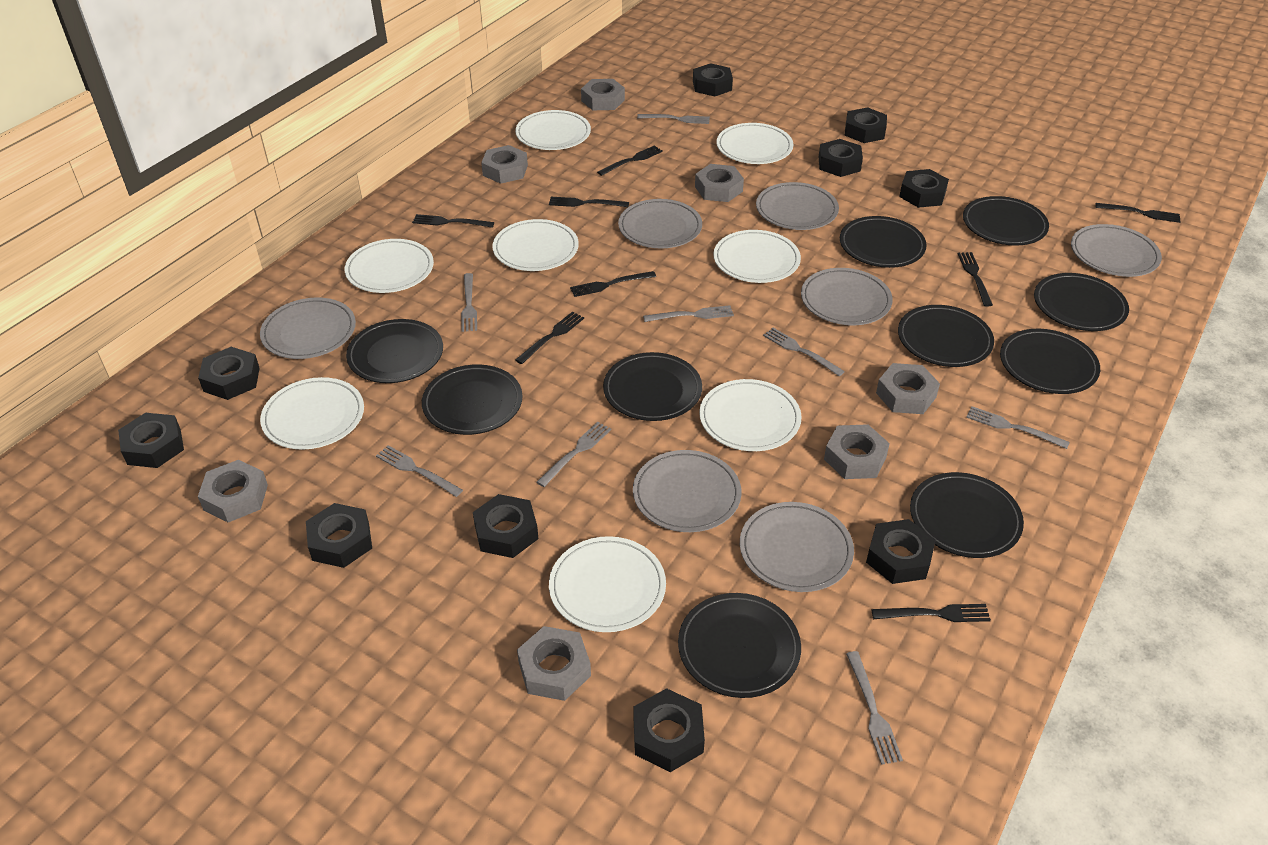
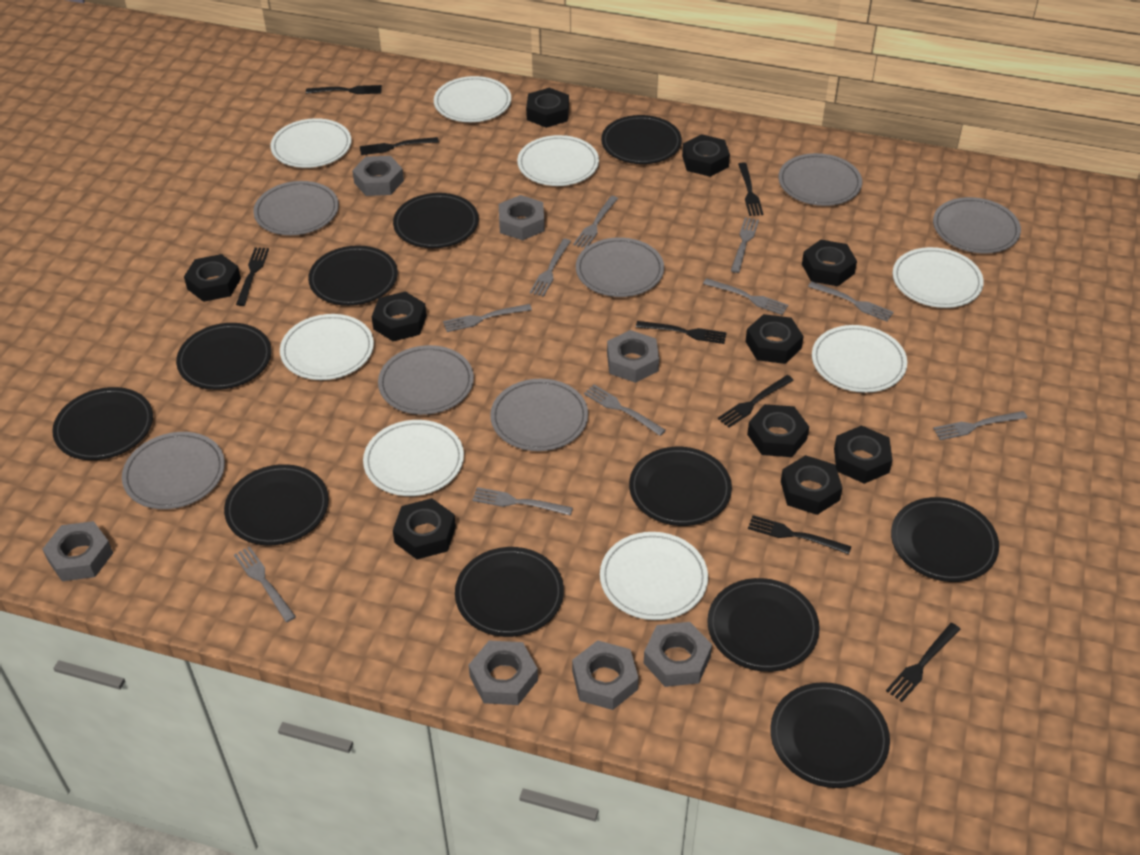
black plate: 10 -> 11
grey fork: 8 -> 10

